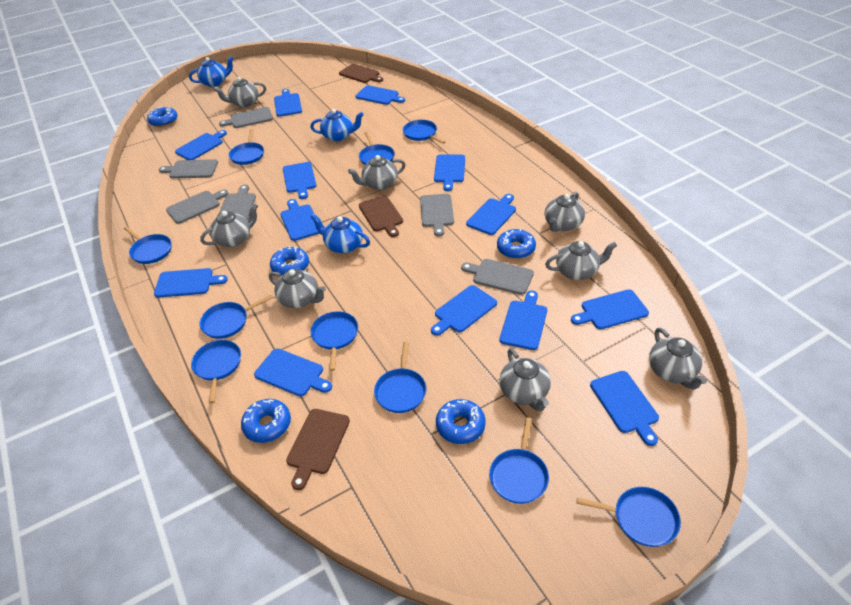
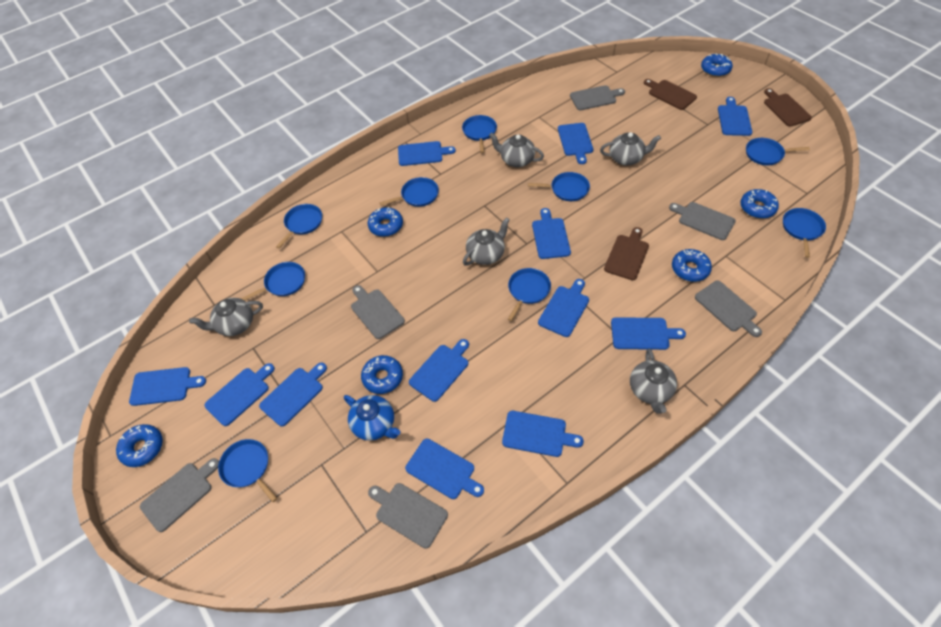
blue cutting board: 13 -> 12
blue donut: 5 -> 6
blue pan: 10 -> 9
blue teapot: 3 -> 1
grey teapot: 8 -> 5

